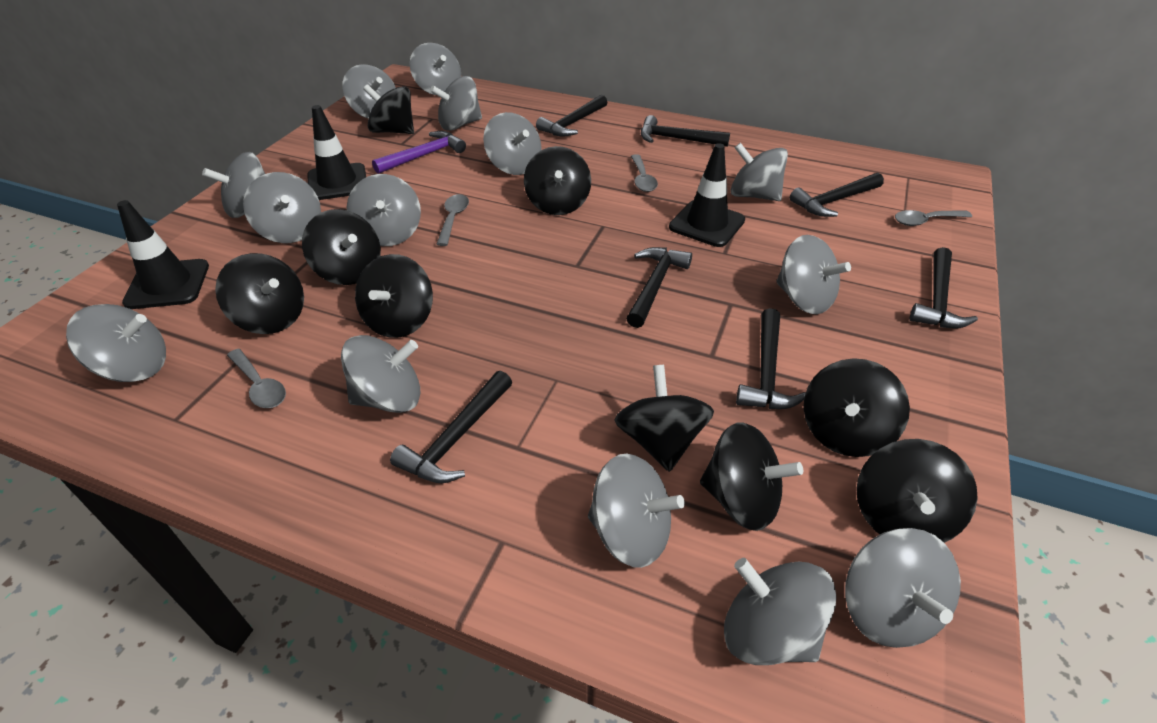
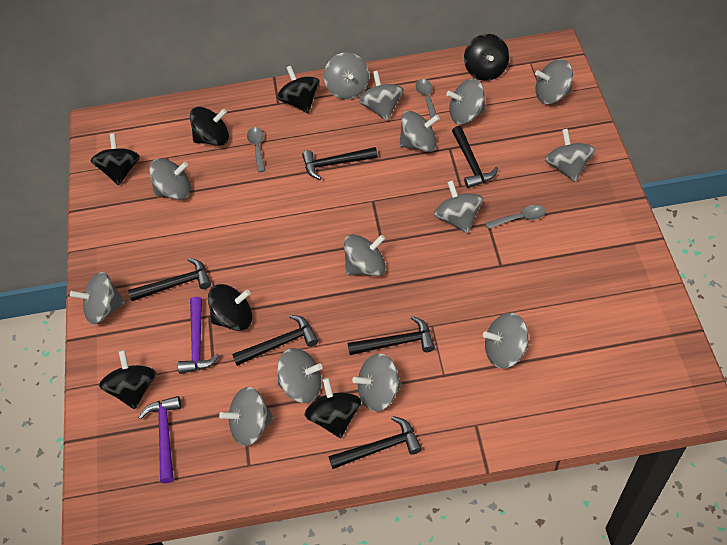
black hammer: 7 -> 6
black spinning top: 9 -> 7
black traffic cone: 3 -> 0
grey spoon: 4 -> 3
purple hammer: 1 -> 2

